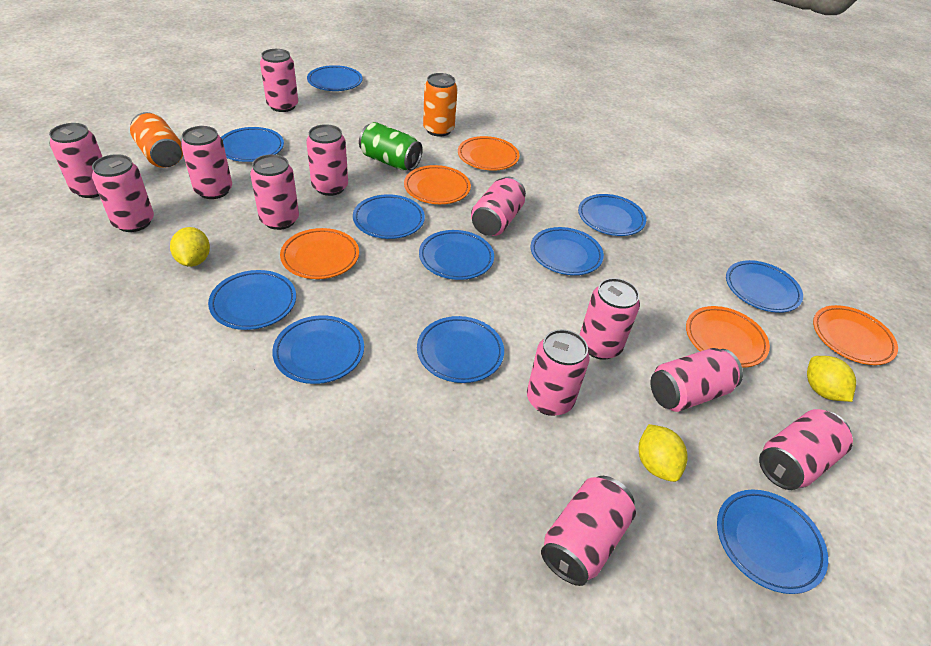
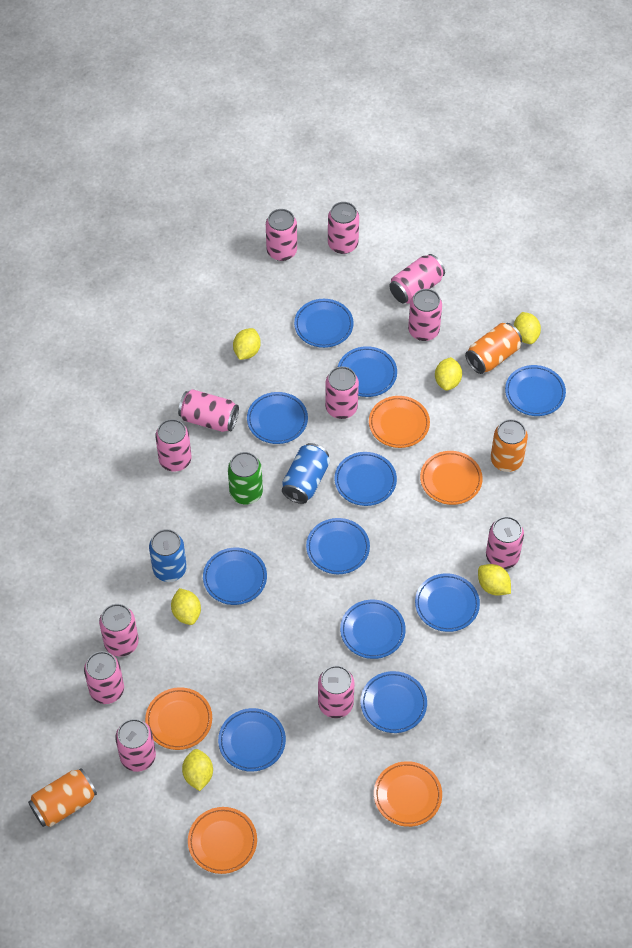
blue can: 0 -> 2
orange can: 2 -> 3
yellow lemon: 3 -> 6

